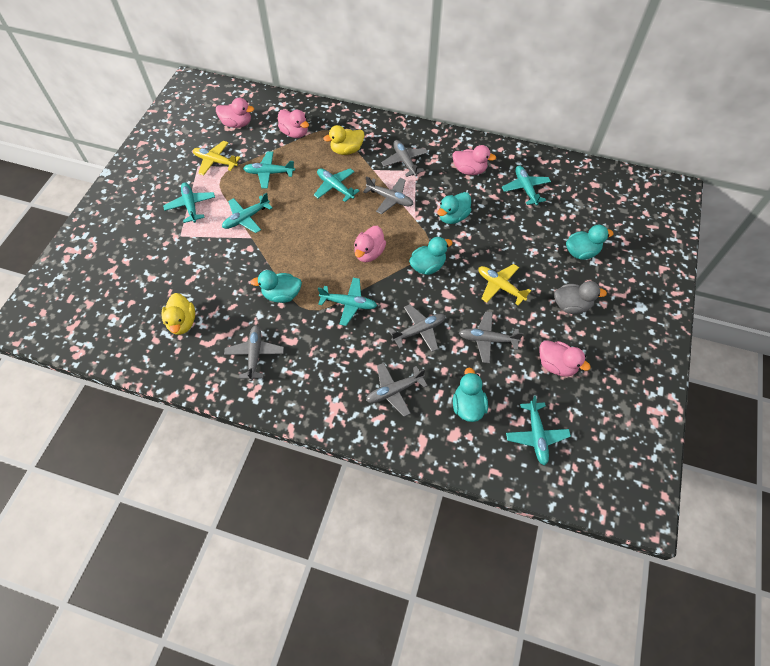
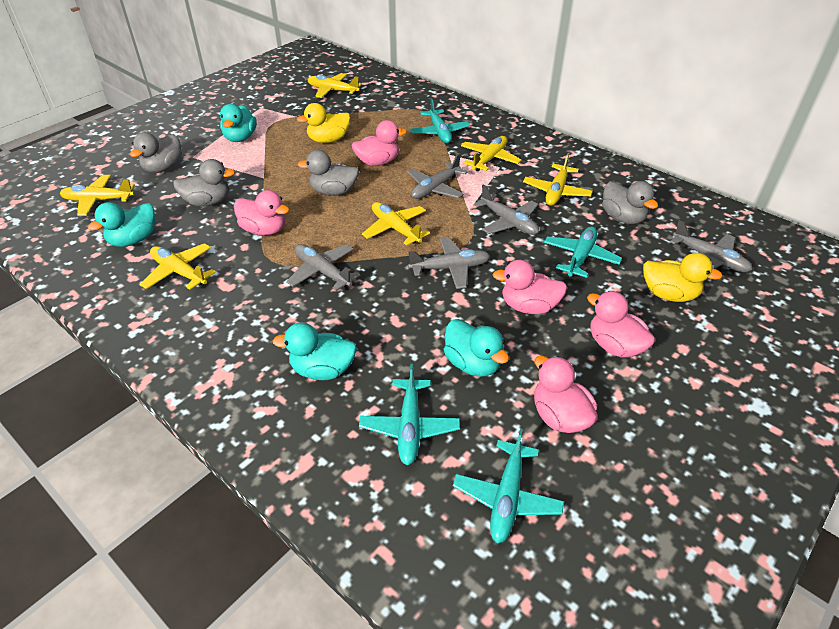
grey duck: 1 -> 4
grey plane: 6 -> 5
turquoise duck: 5 -> 4
turquoise plane: 7 -> 4
yellow plane: 2 -> 6

